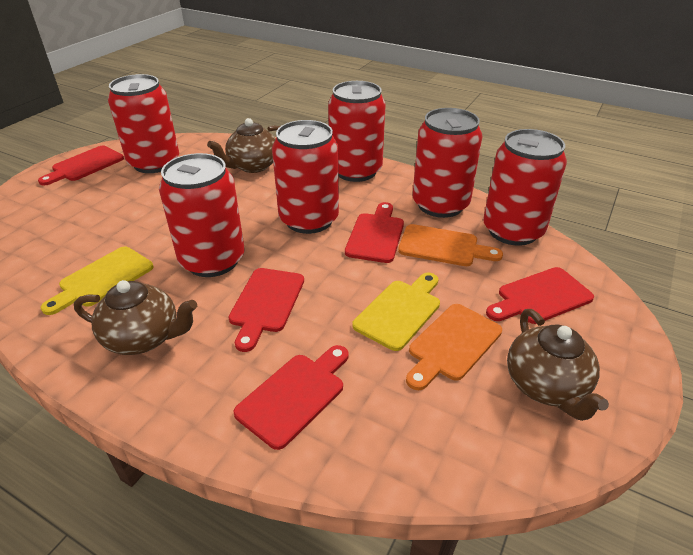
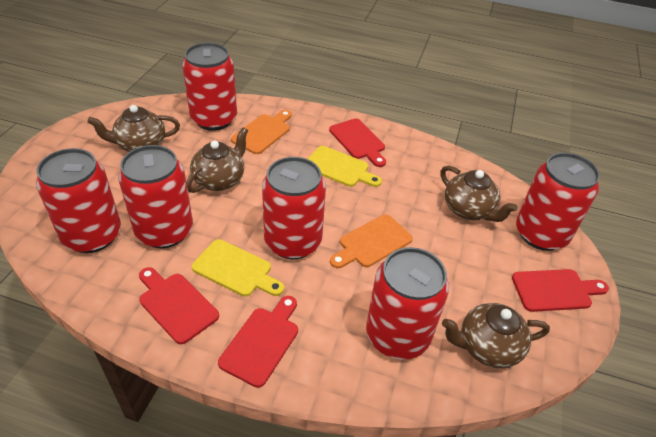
brown teapot: 3 -> 4
red cutting board: 5 -> 4

